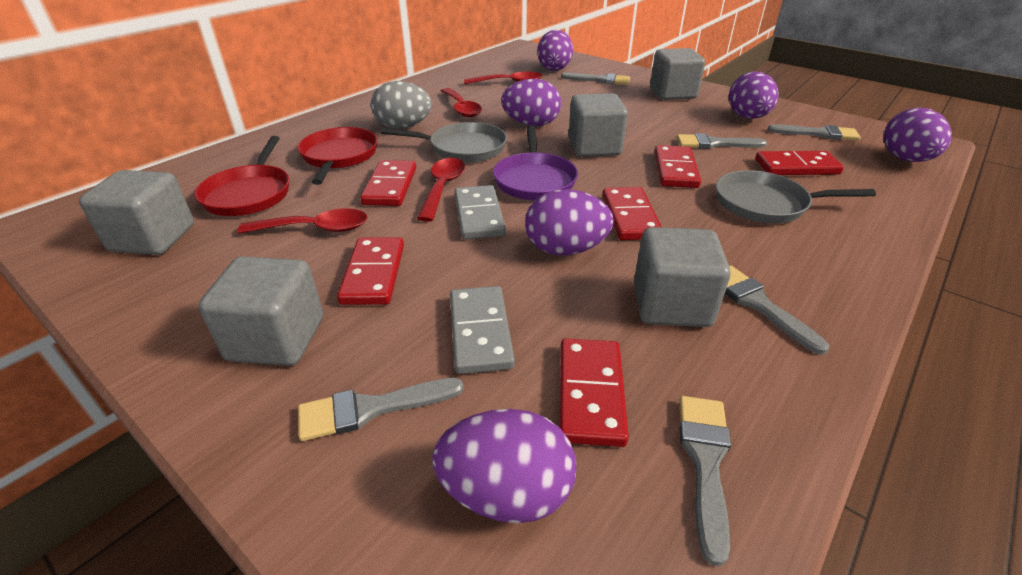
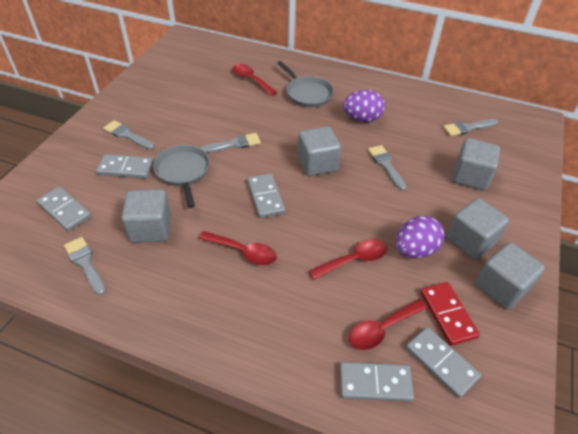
grey brush: 6 -> 5
grey domino: 2 -> 5
grey egg: 1 -> 0
purple egg: 6 -> 2
purple pan: 1 -> 0
red domino: 6 -> 1
red pan: 2 -> 0

